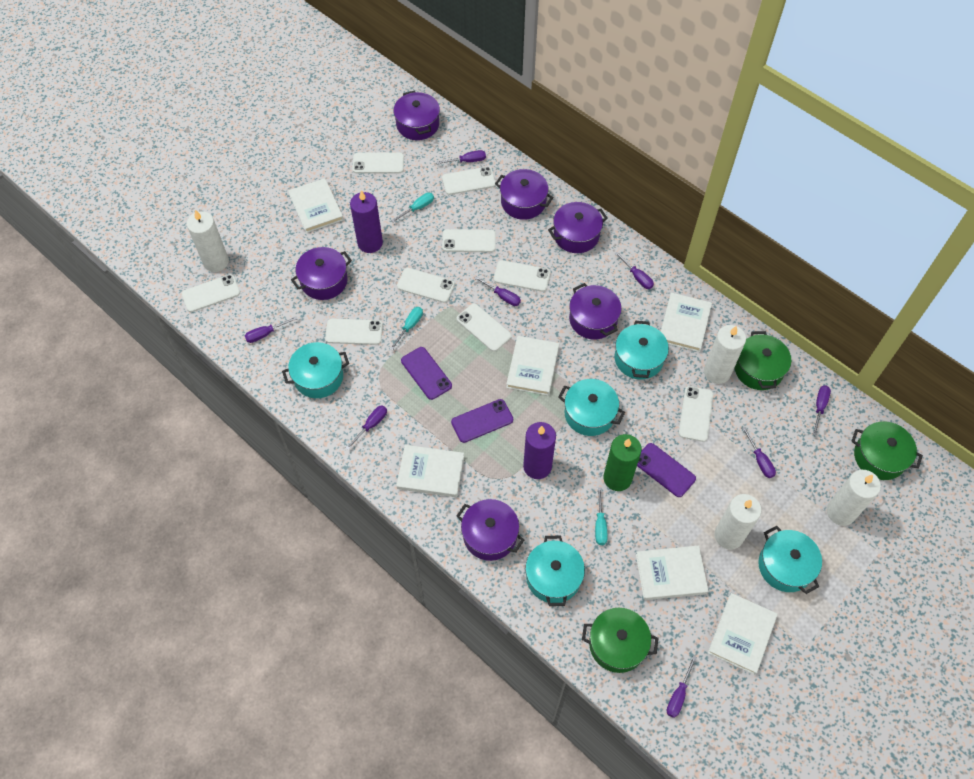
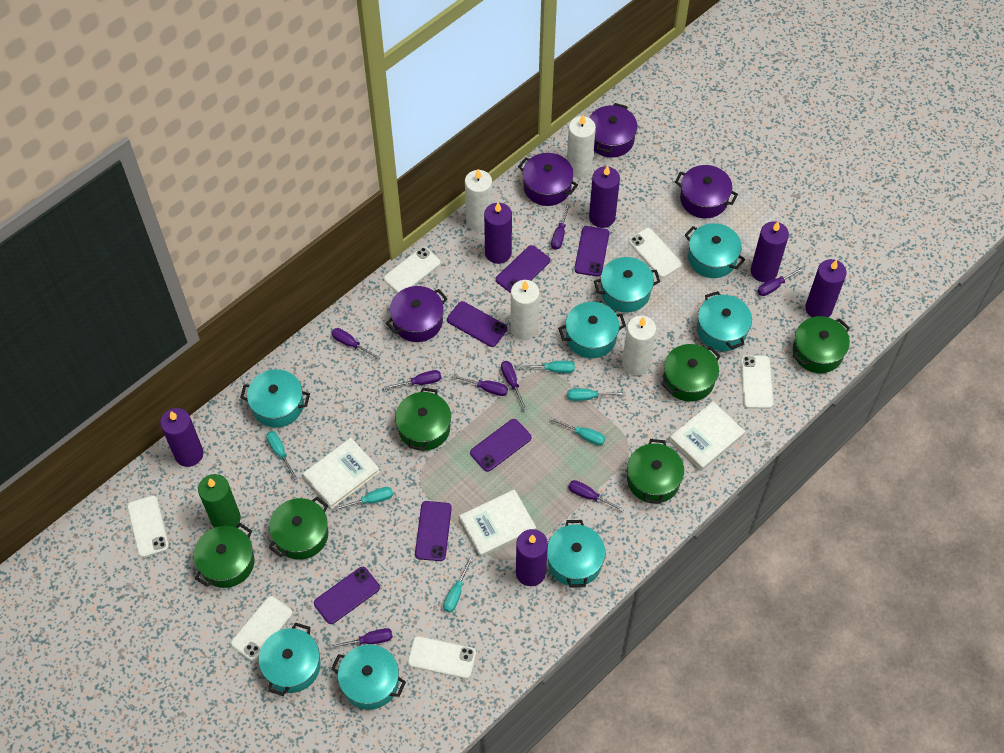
green pot: 3 -> 6
purple candle: 2 -> 6
purple phone: 3 -> 6
purple pot: 6 -> 4
turquoise pot: 5 -> 8
turquoise screwdriver: 3 -> 6
white book: 6 -> 3
white phone: 9 -> 6

